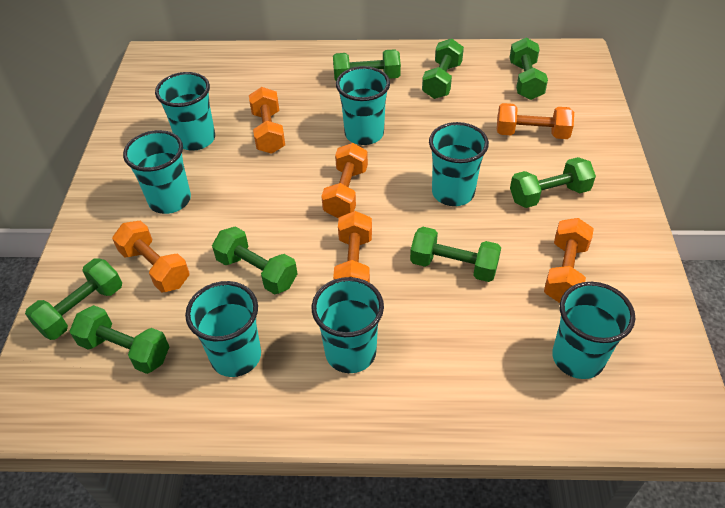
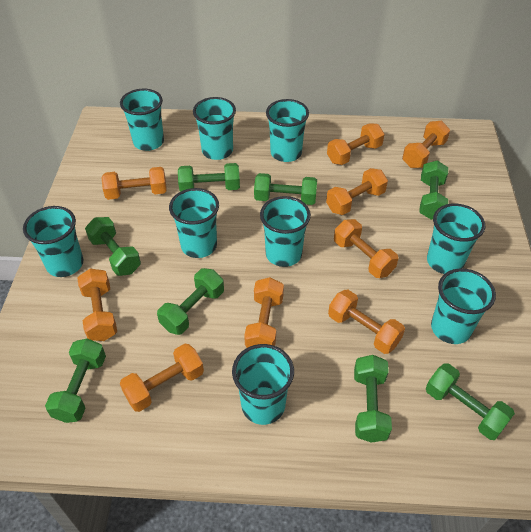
orange dumbbell: 6 -> 9
turquoise cup: 7 -> 9

